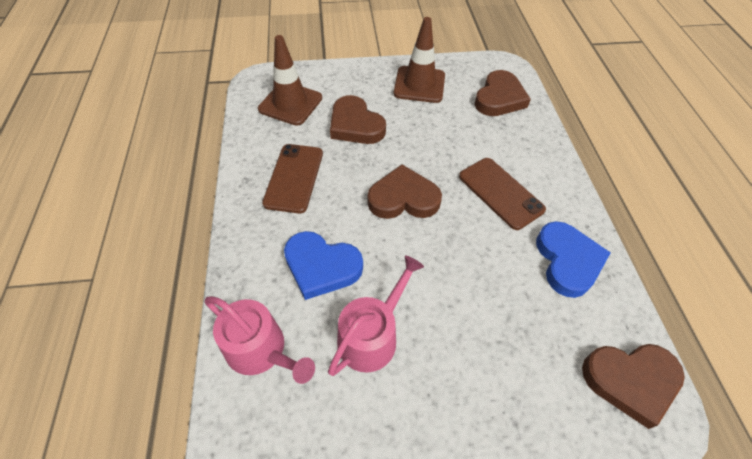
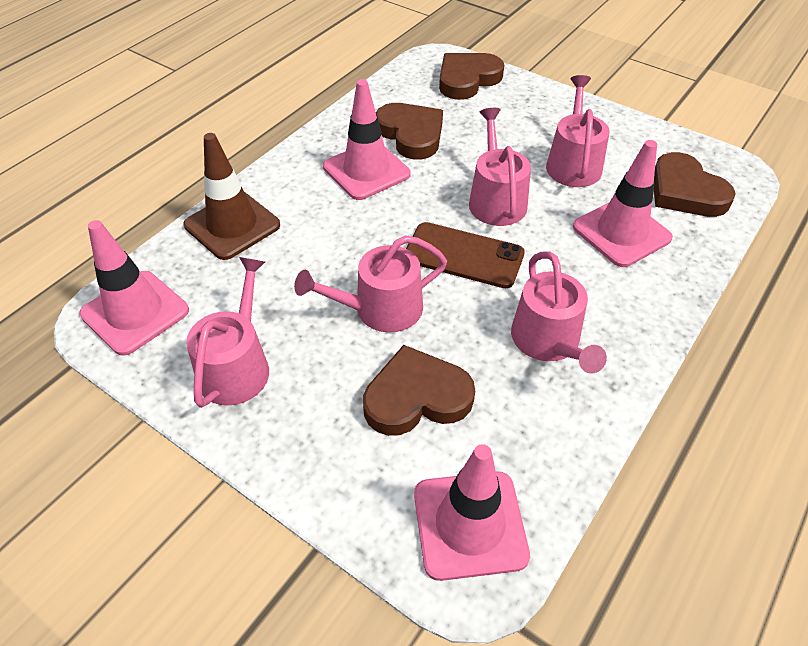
blue heart: 2 -> 0
brown phone: 2 -> 1
brown traffic cone: 2 -> 1
pink traffic cone: 0 -> 4
pink watering can: 2 -> 5

